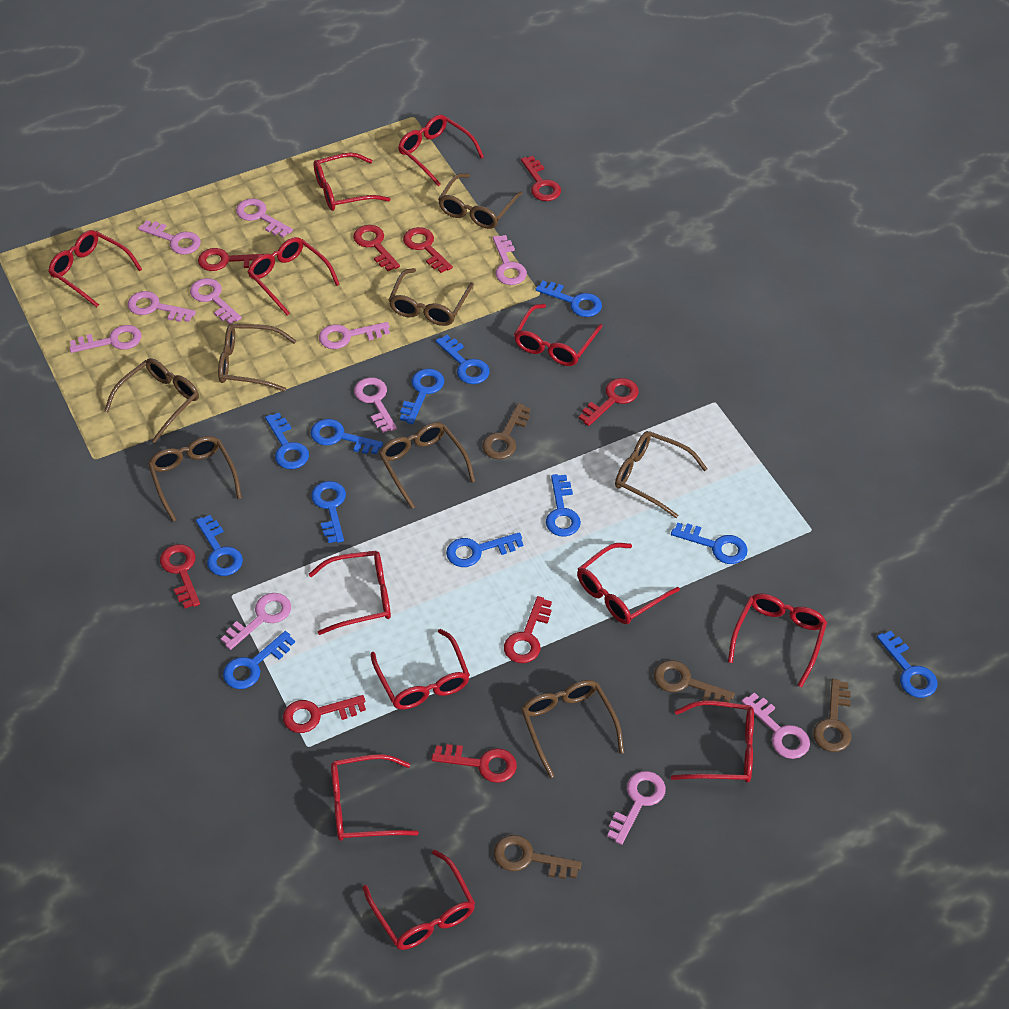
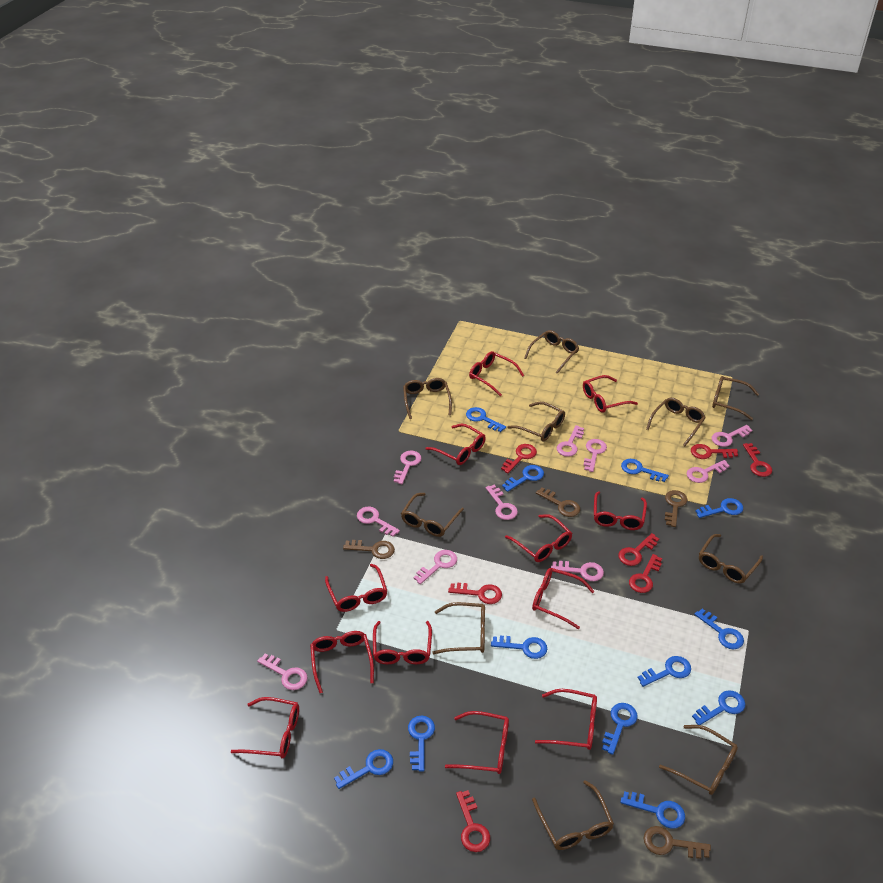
brown glasses: 8 -> 10
pink key: 11 -> 10
red key: 9 -> 7

